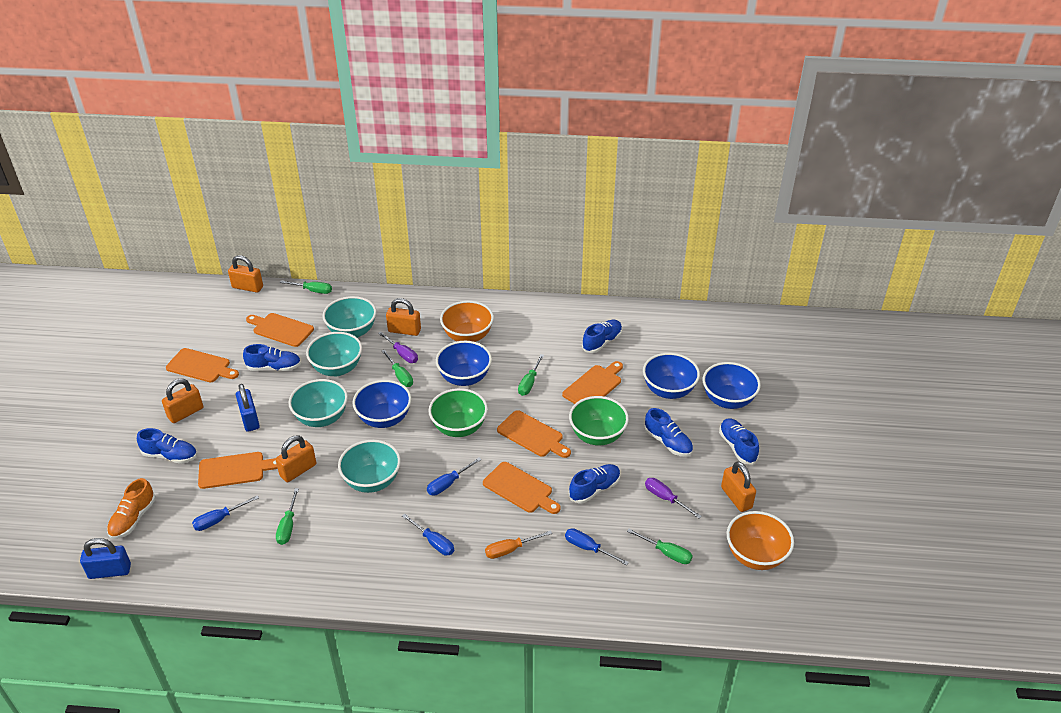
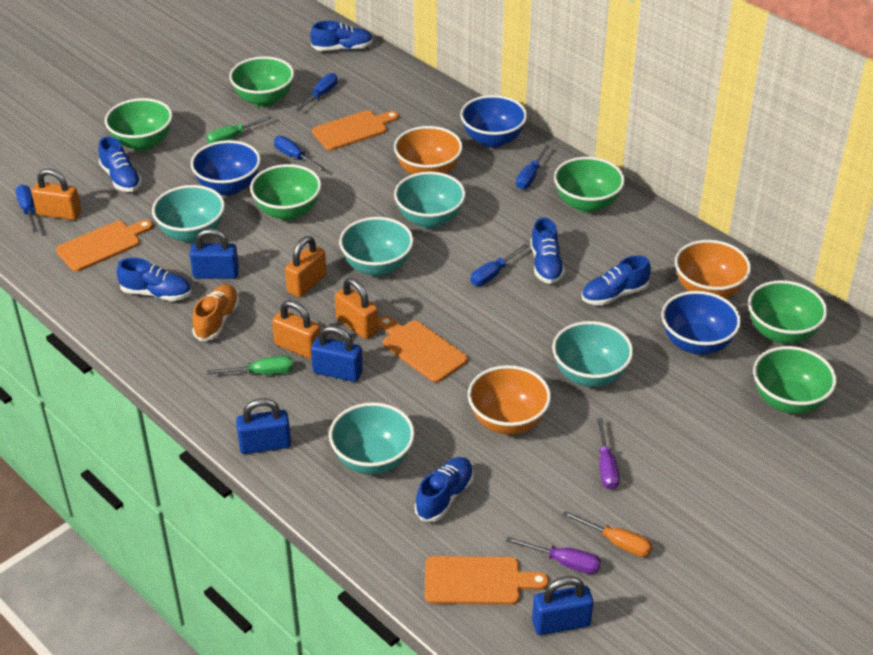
blue bowl: 4 -> 3
blue padlock: 2 -> 4
blue screwdriver: 4 -> 5
green bowl: 2 -> 6
green screwdriver: 5 -> 2
orange bowl: 2 -> 3
orange cutting board: 6 -> 4
orange padlock: 5 -> 4
turquoise bowl: 4 -> 5

